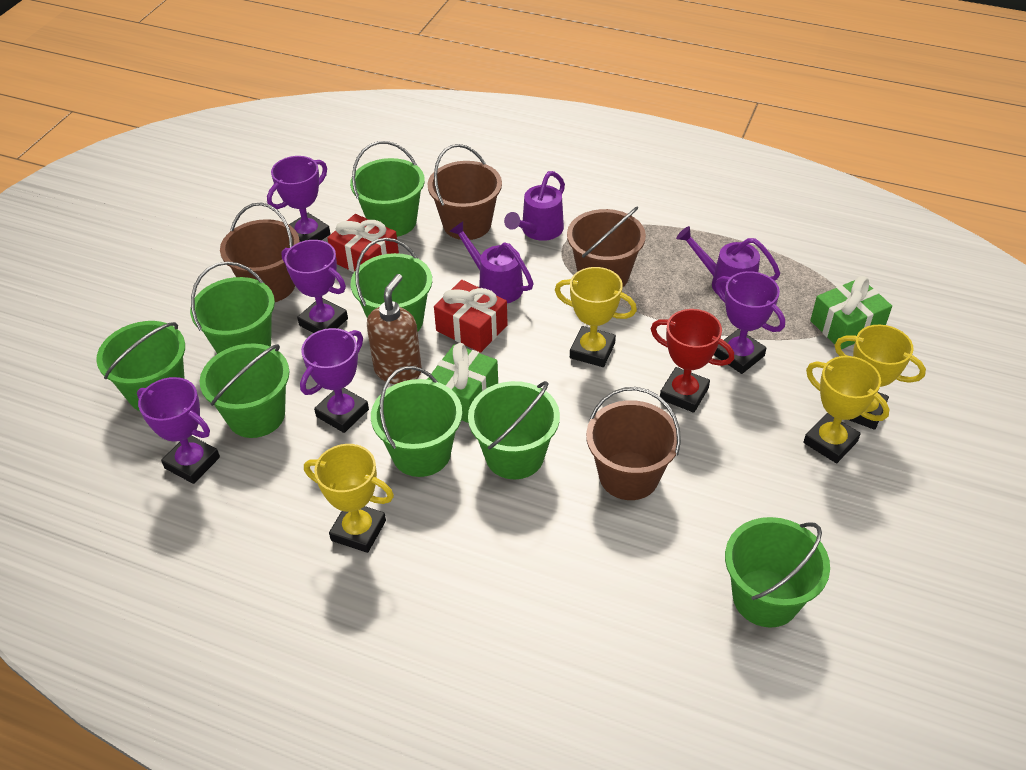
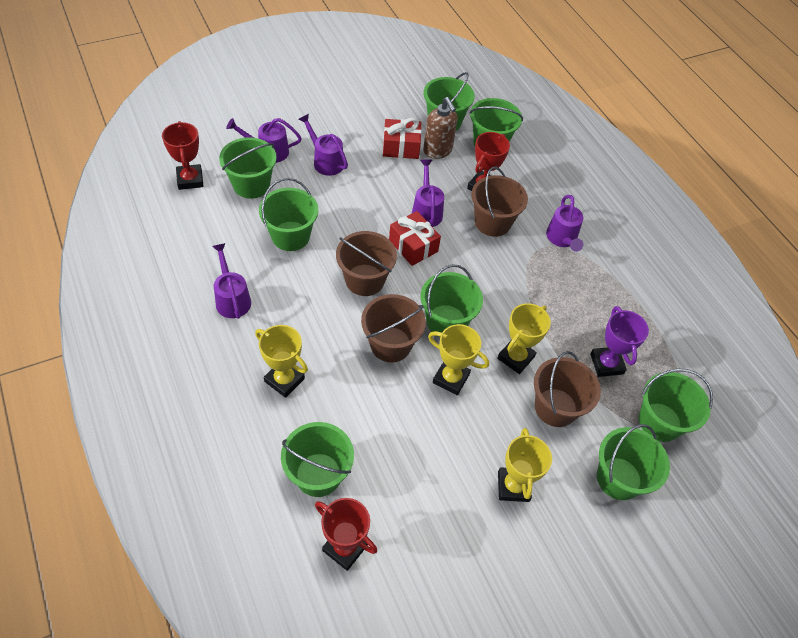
green gift: 2 -> 0
purple trophy: 5 -> 1
purple watering can: 3 -> 5
red trophy: 1 -> 3

